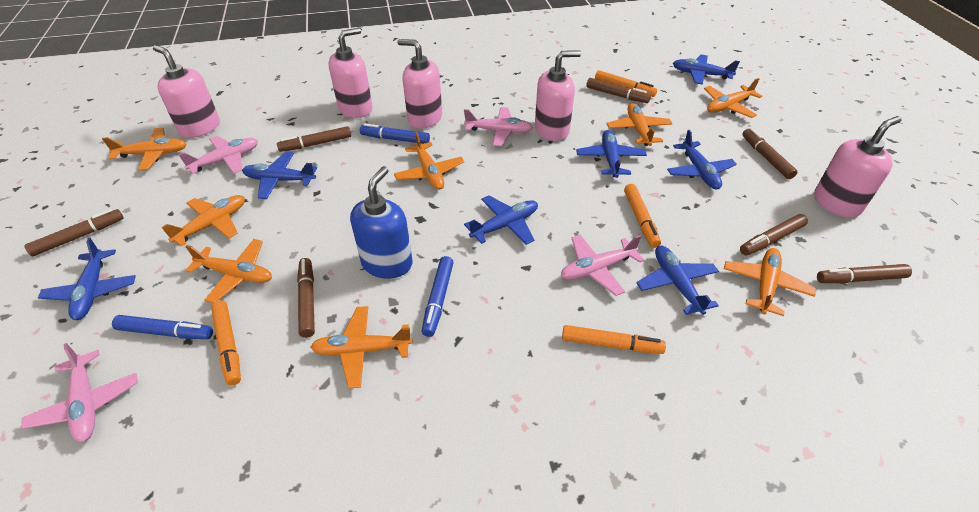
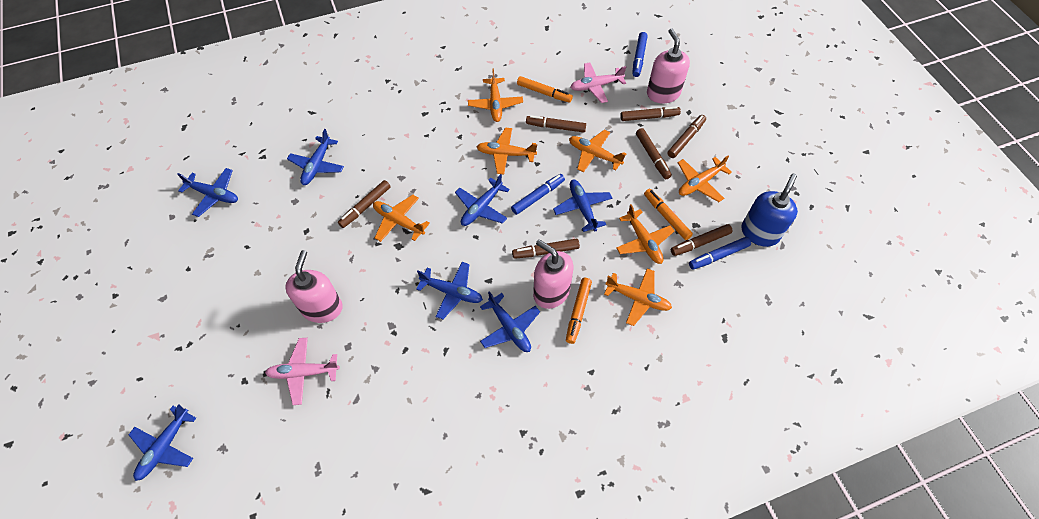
orange marker: 4 -> 3
orange plane: 8 -> 7
pink plane: 4 -> 2
pink soap dispenser: 5 -> 3

